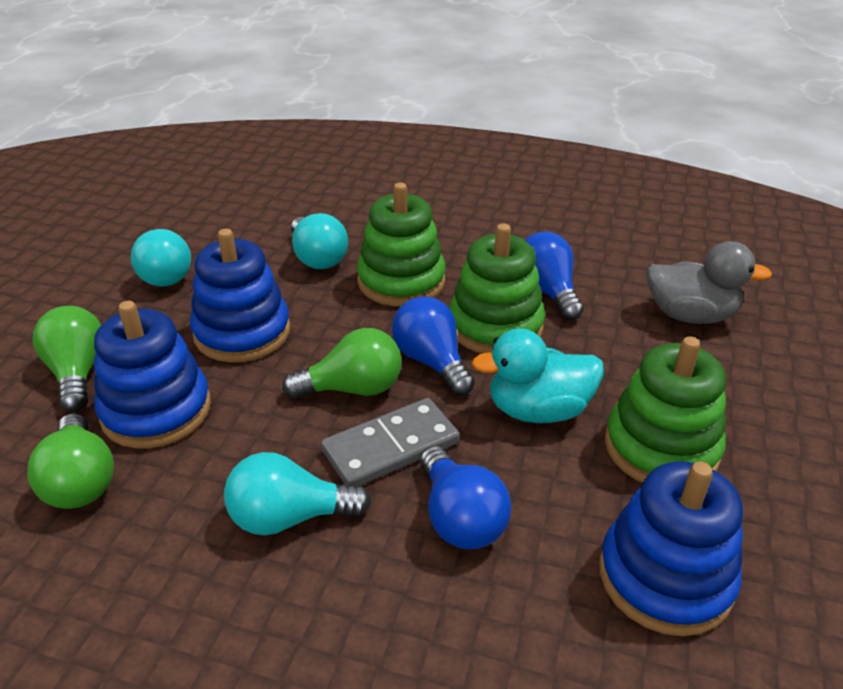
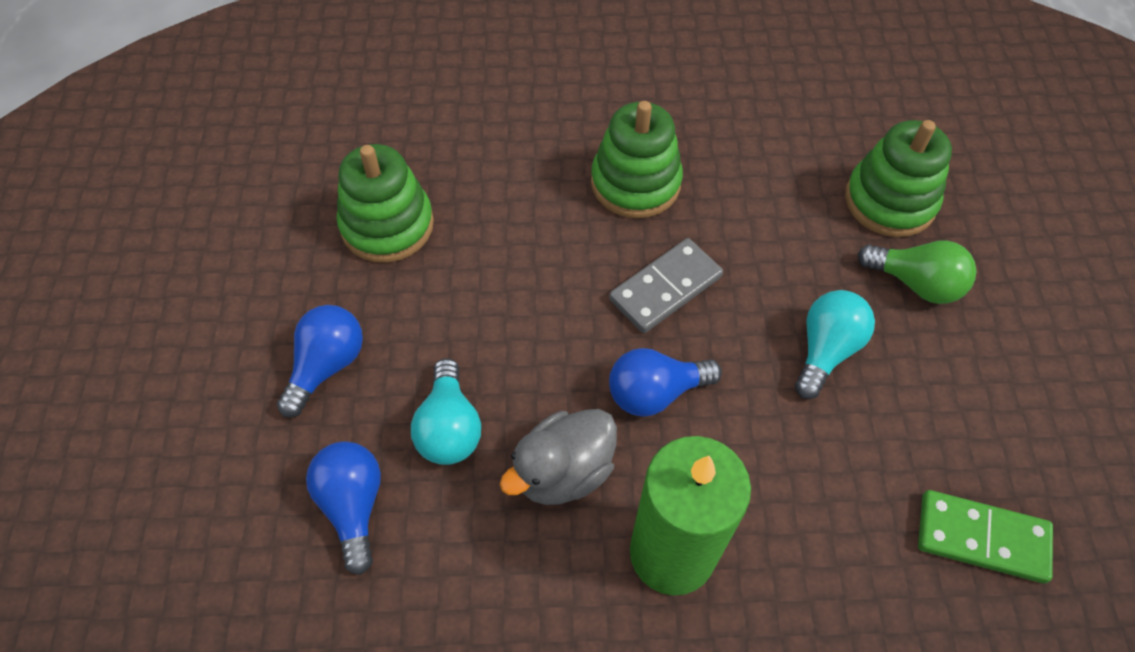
blue stacking toy: 3 -> 0
green candle: 0 -> 1
green domino: 0 -> 1
green light bulb: 3 -> 1
turquoise duck: 1 -> 0
turquoise light bulb: 3 -> 2

